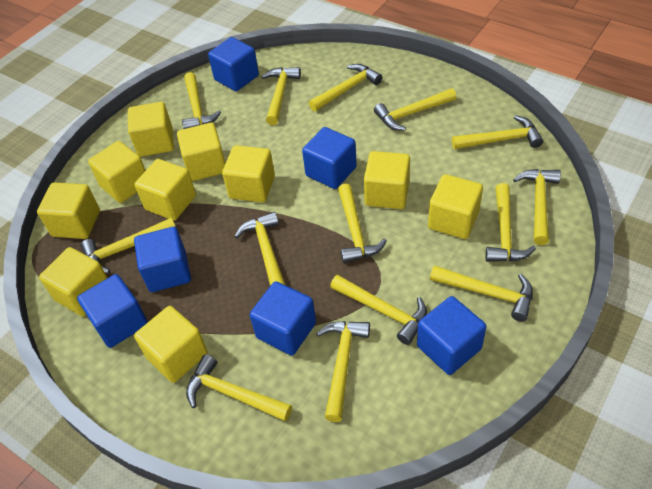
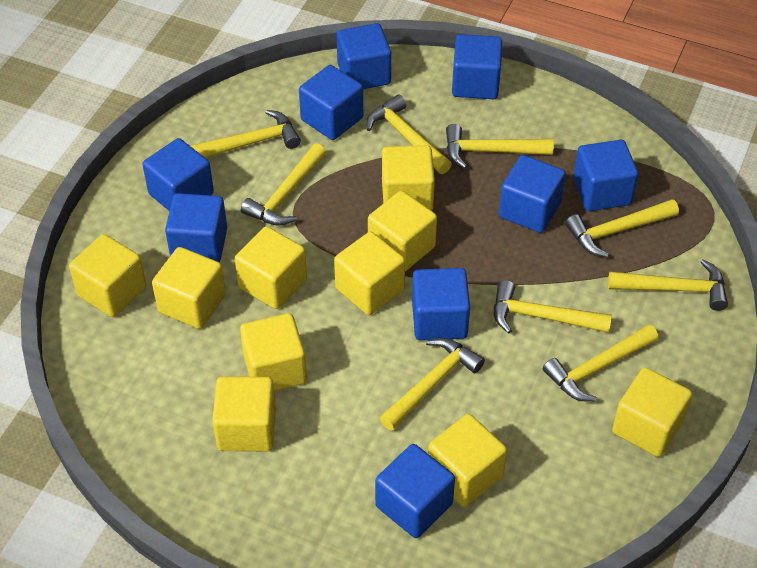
blue cube: 6 -> 9
yellow hammer: 14 -> 9

